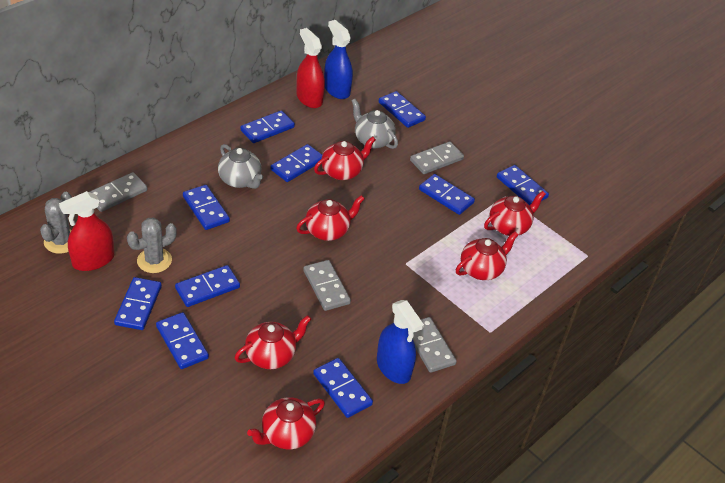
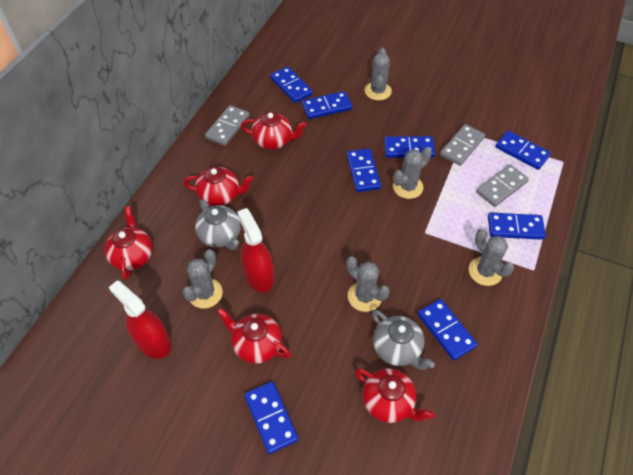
blue domino: 10 -> 8
blue spray bottle: 2 -> 0
grey cactus: 2 -> 5
grey domino: 4 -> 3
red teapot: 6 -> 5

